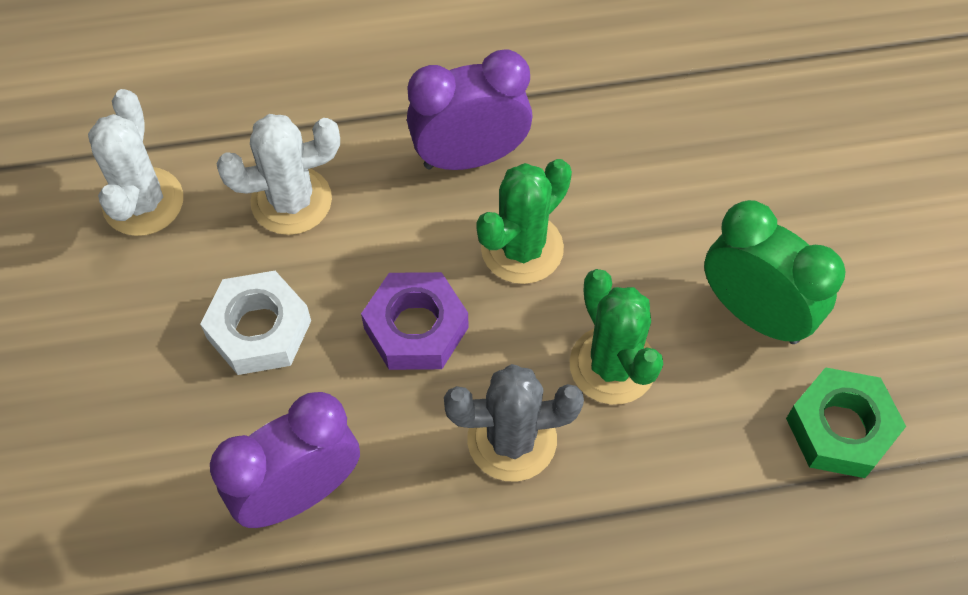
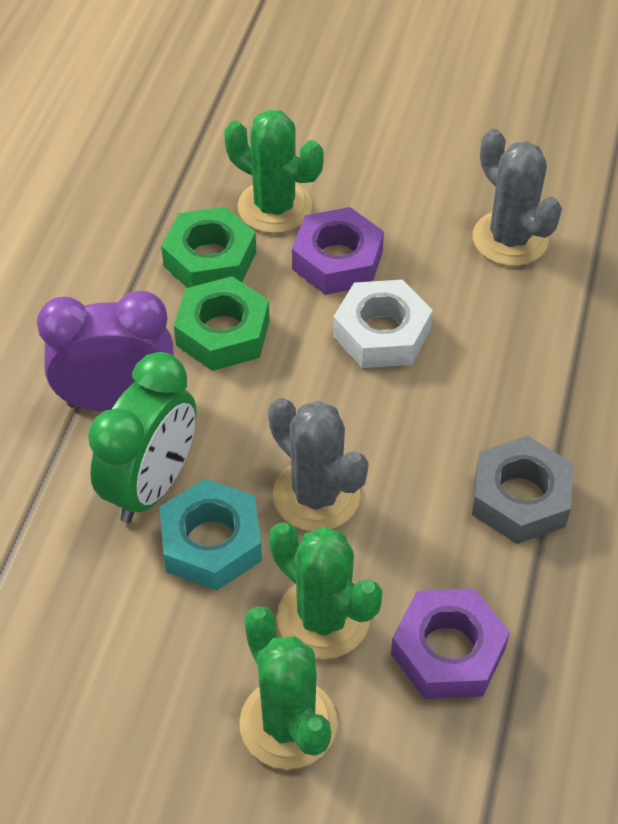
green cactus: 2 -> 3
green nut: 1 -> 2
grey cactus: 1 -> 2
grey nut: 0 -> 1
purple clock: 2 -> 1
purple nut: 1 -> 2
turquoise nut: 0 -> 1
white cactus: 2 -> 0

